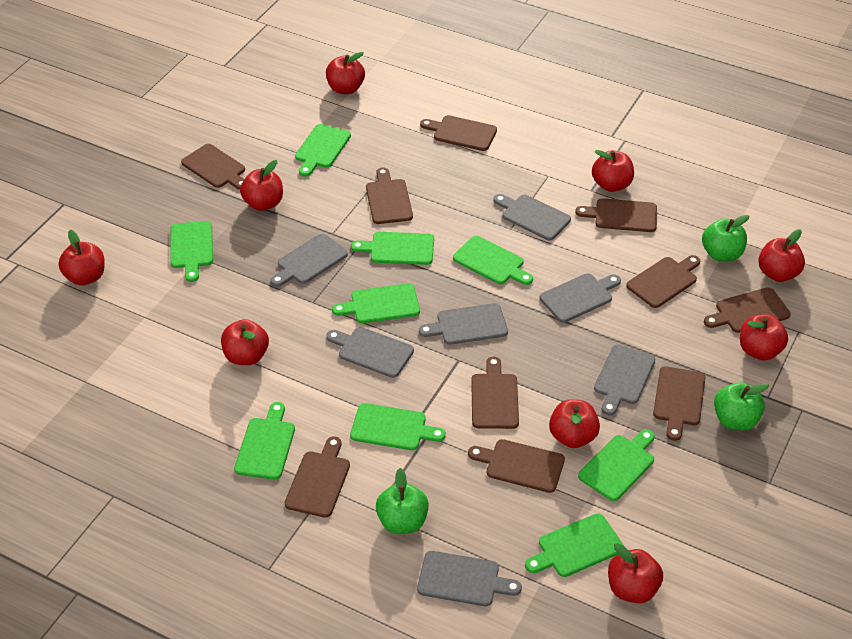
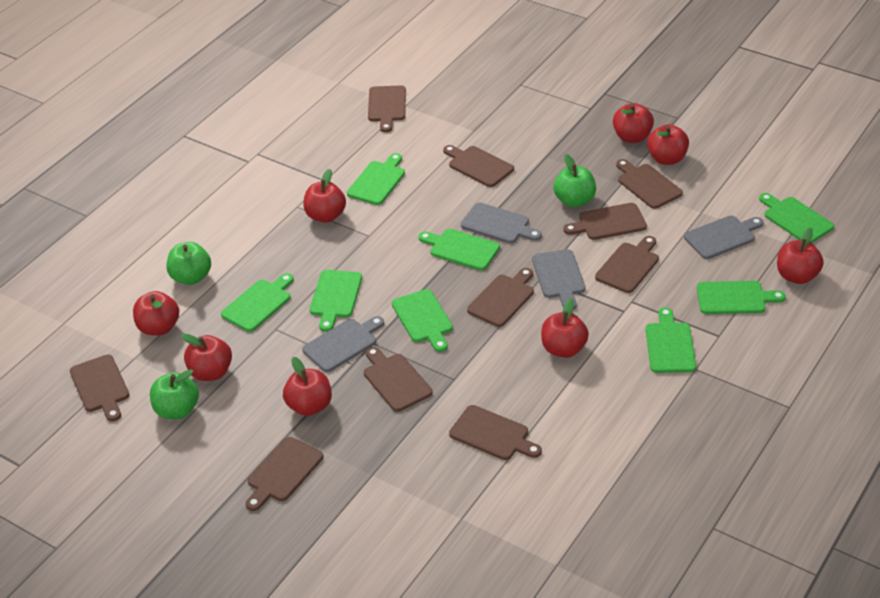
green cutting board: 9 -> 8
grey cutting board: 7 -> 4
red apple: 9 -> 8

